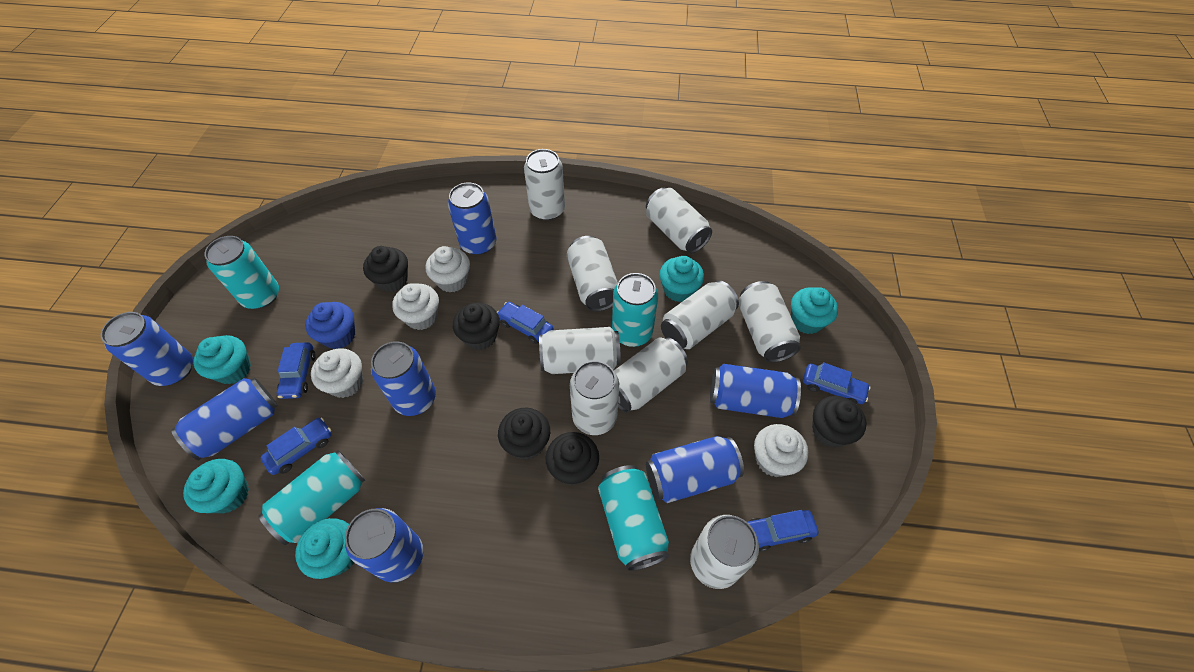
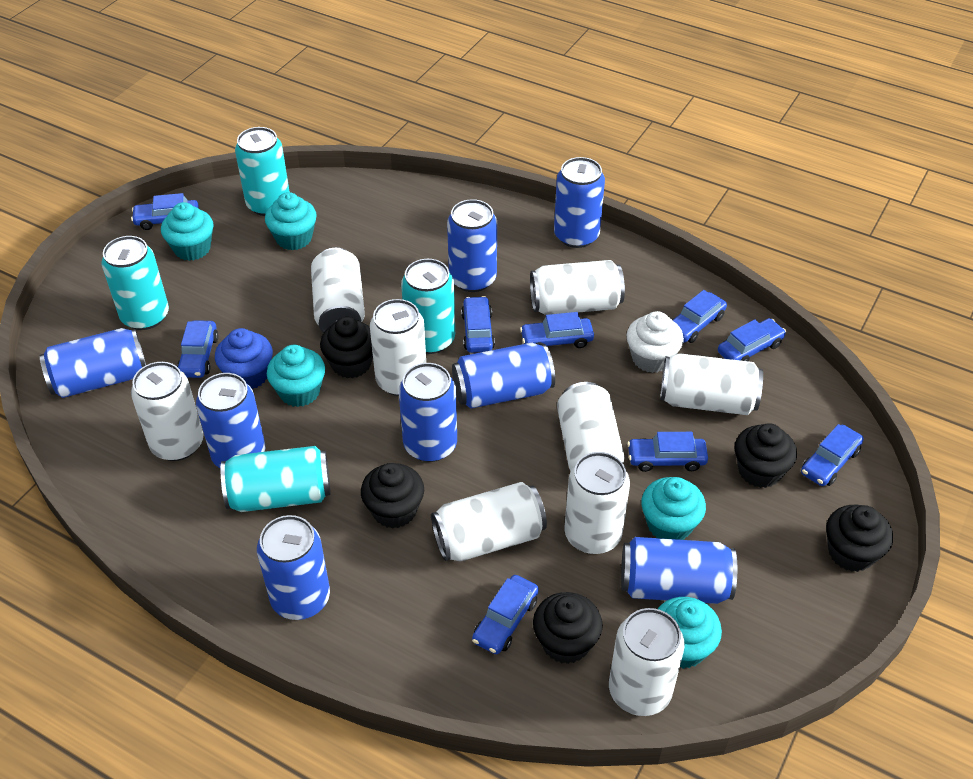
blue can: 7 -> 8
blue car: 5 -> 9
white cupcake: 4 -> 1

